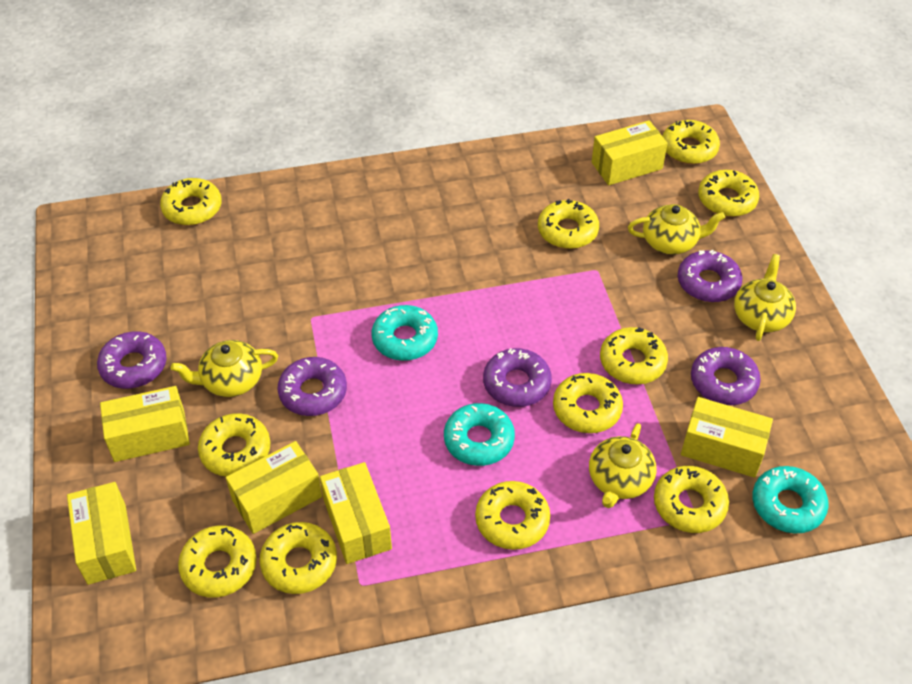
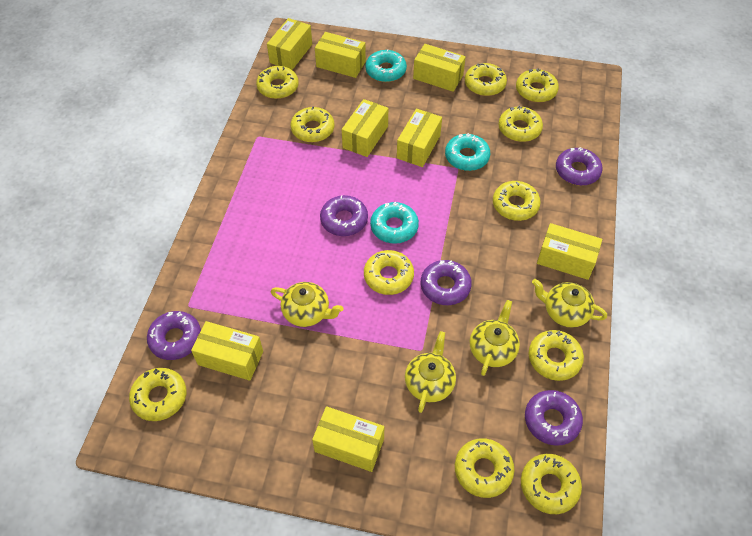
yellow box: 6 -> 8

